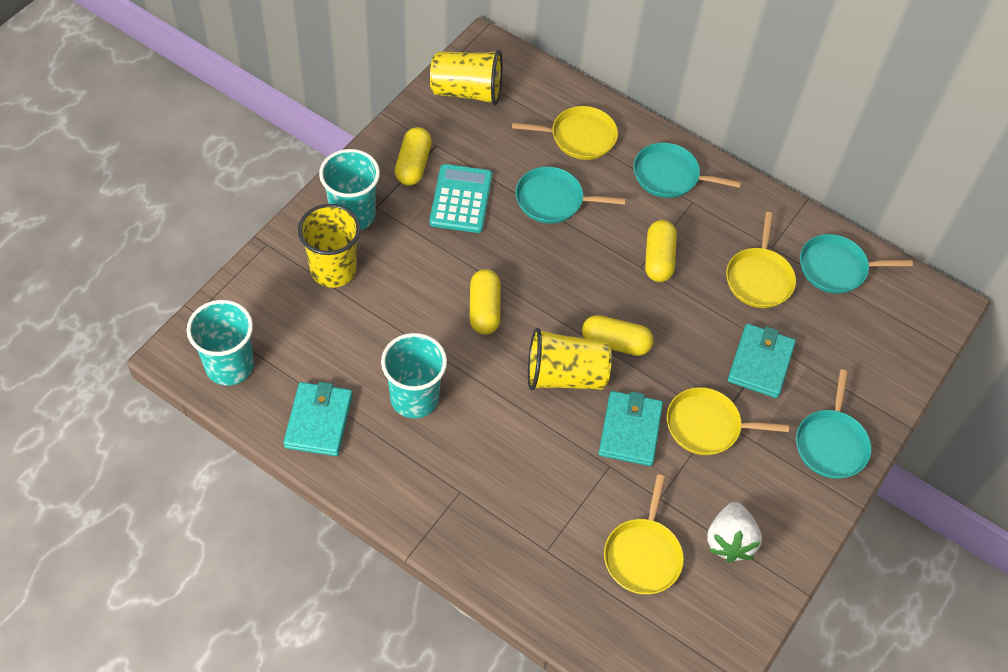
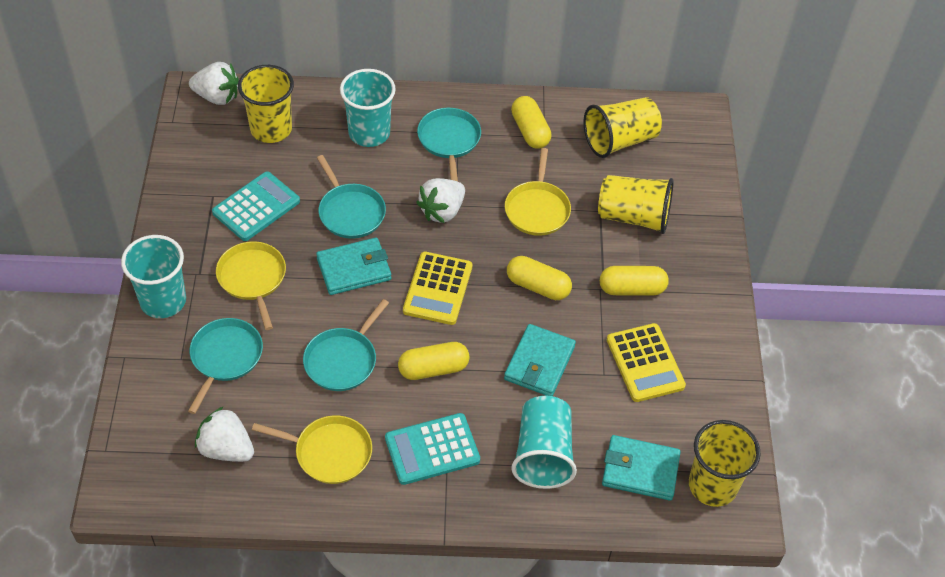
turquoise calculator: 1 -> 2
white strawberry: 1 -> 3
yellow calculator: 0 -> 2
yellow cup: 3 -> 4
yellow pan: 4 -> 3

